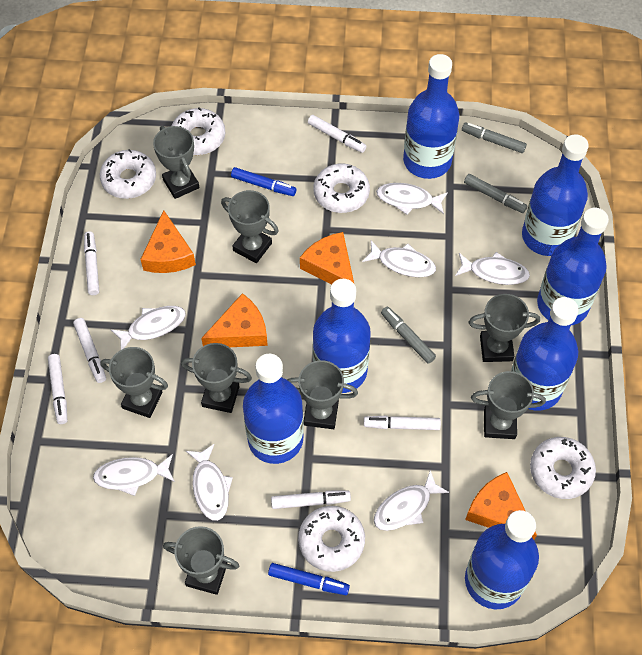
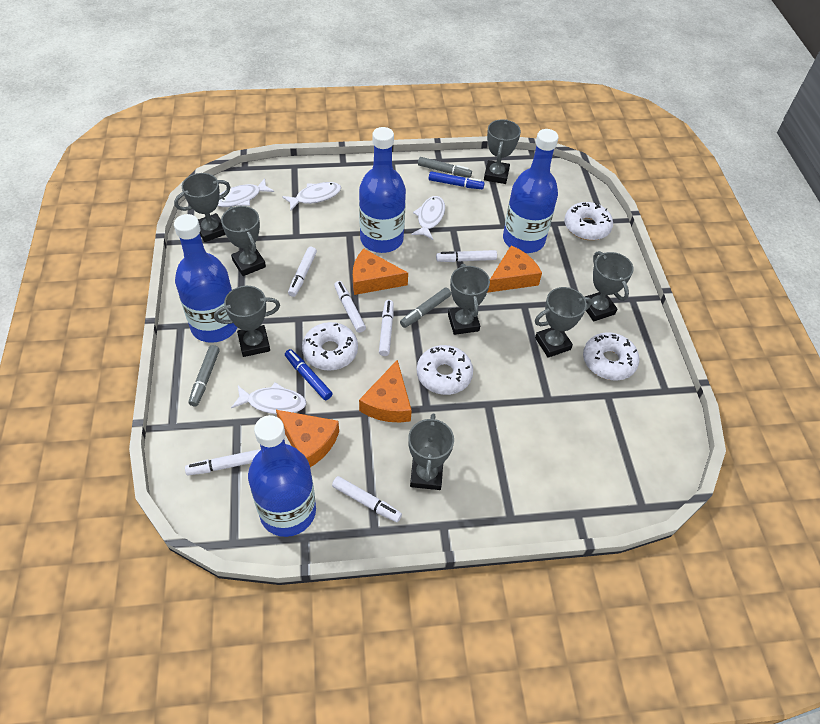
blue bottle: 7 -> 4
white donut: 5 -> 4
white fish: 7 -> 4

